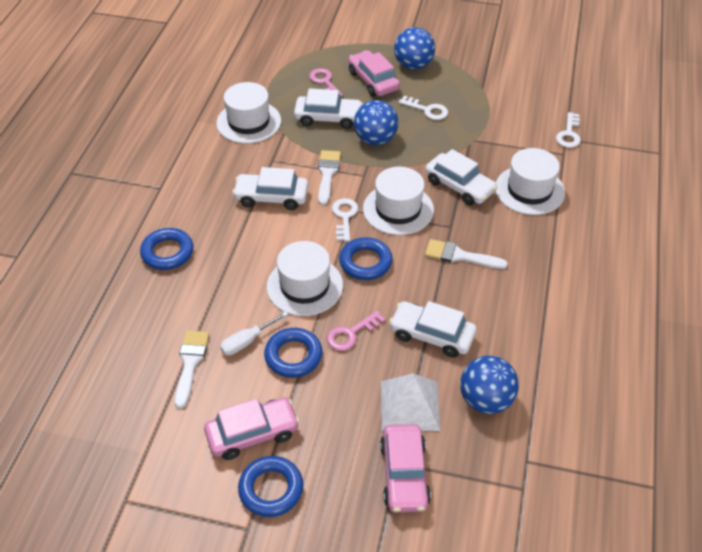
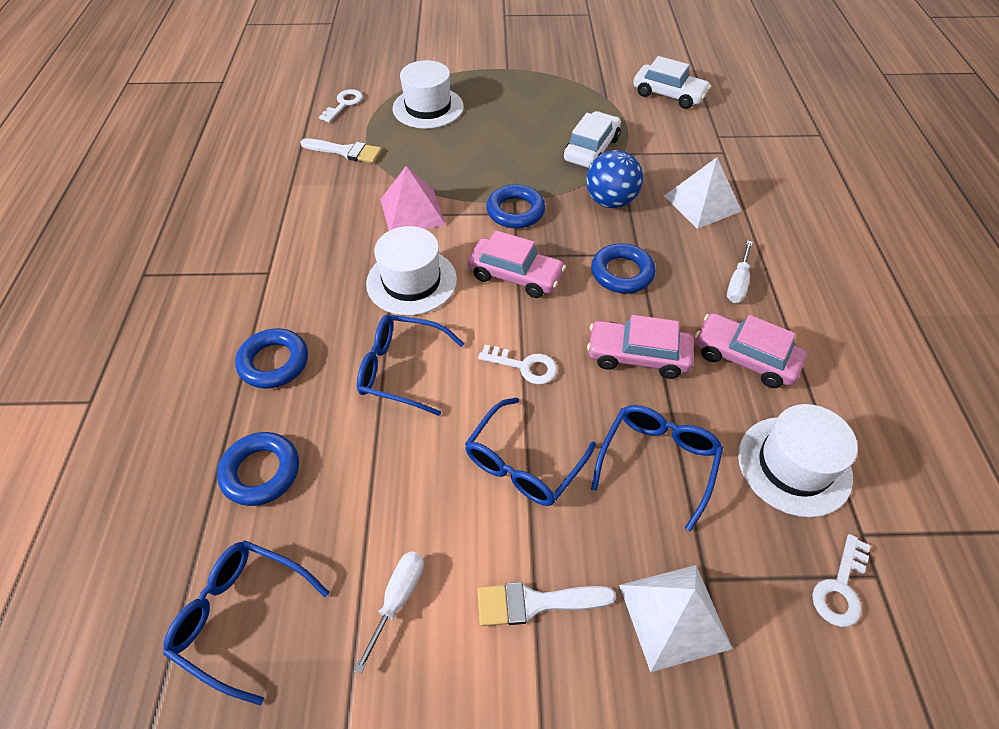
blue ball: 3 -> 1
blue glasses: 0 -> 4
pink key: 2 -> 0
pink pyramid: 0 -> 1
white brush: 3 -> 2
white car: 4 -> 2
white hat: 4 -> 3
white pyramid: 1 -> 2
white screwdriver: 1 -> 2

